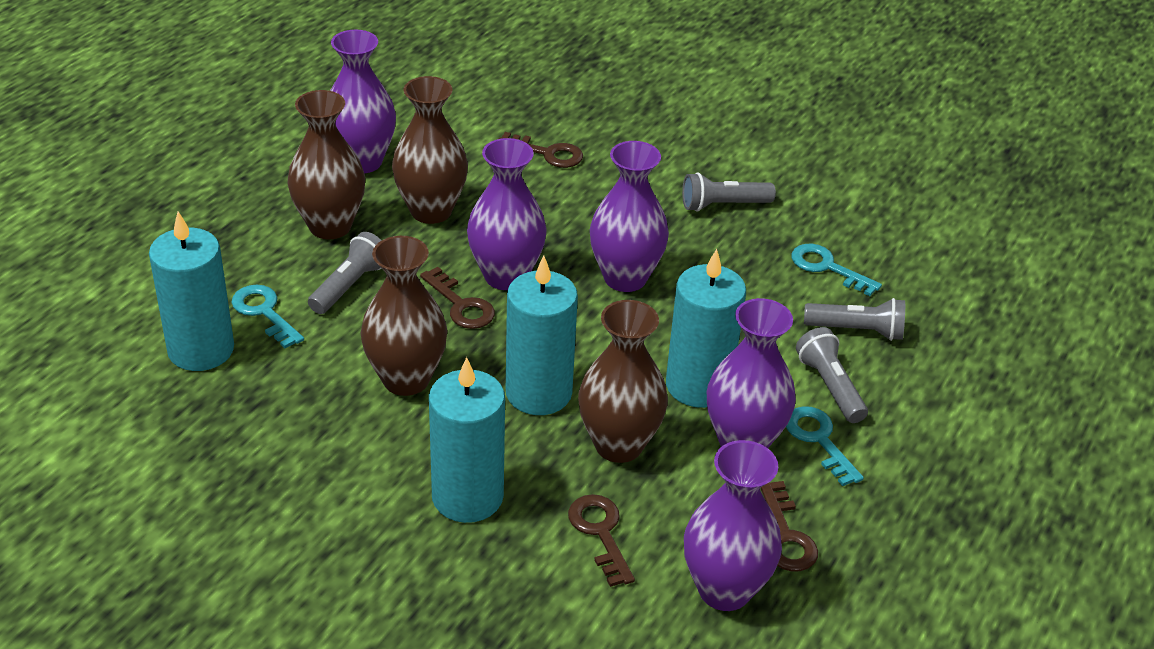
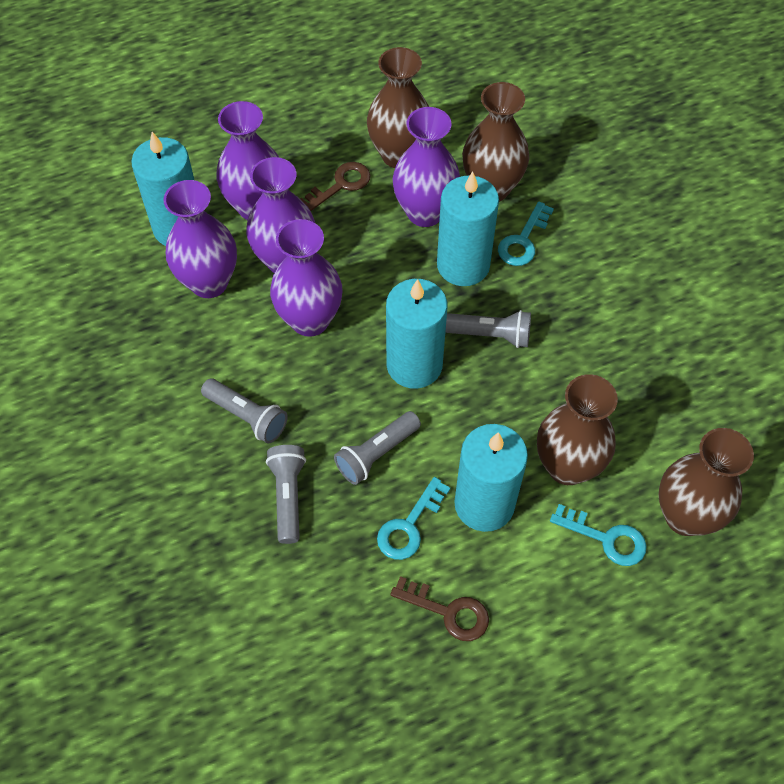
brown key: 4 -> 2

